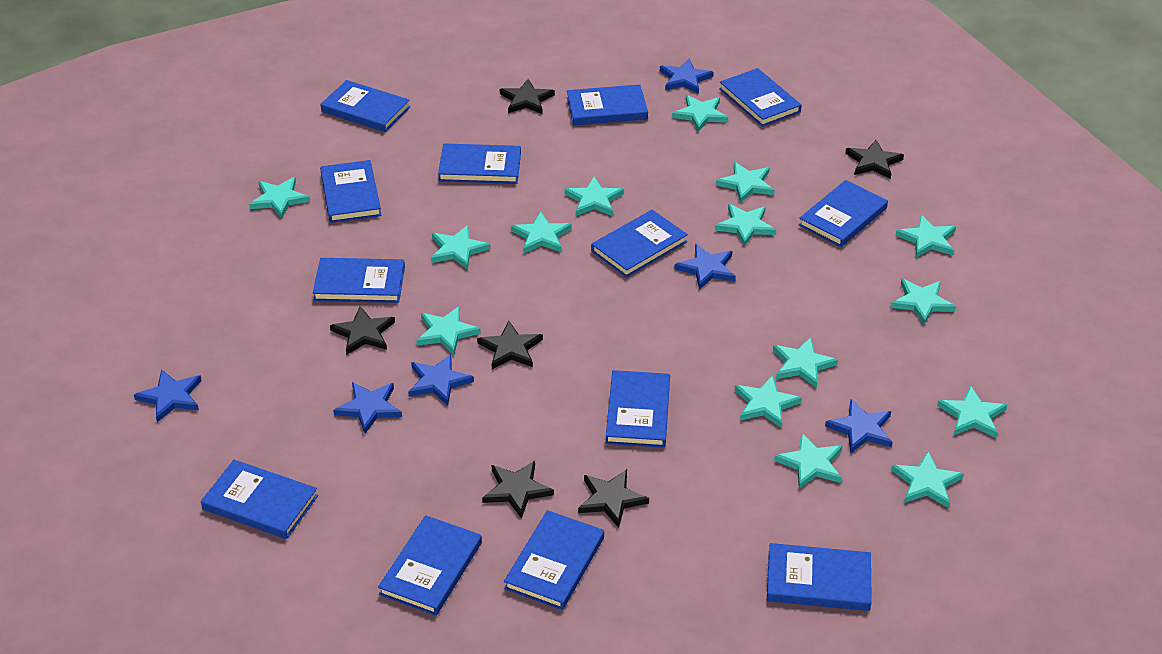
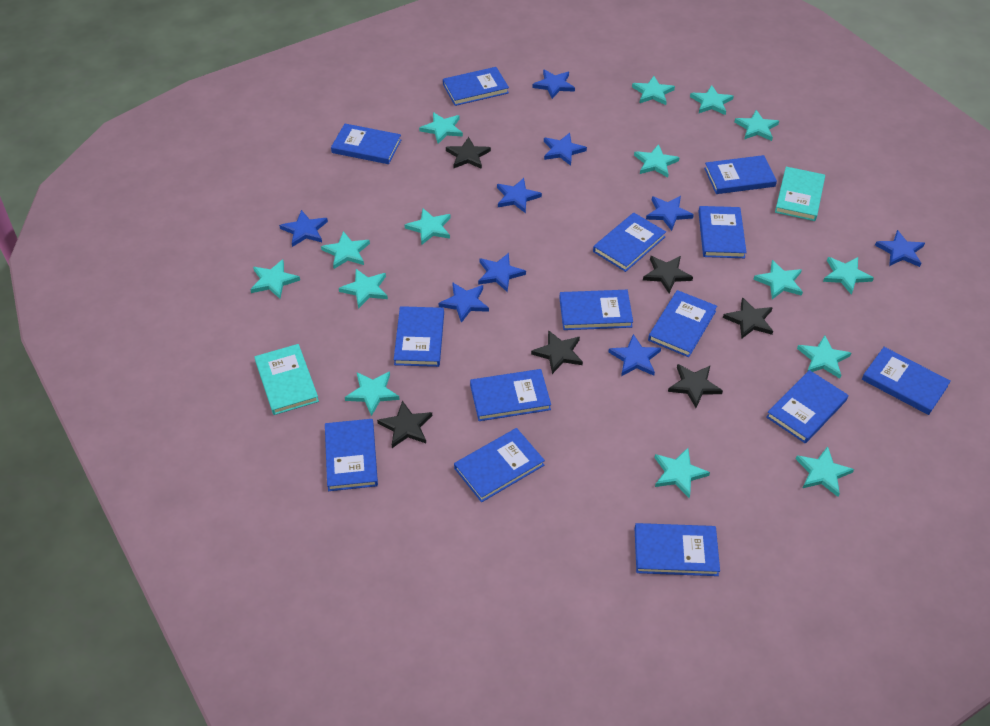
blue book: 13 -> 14
blue star: 6 -> 9
turquoise book: 0 -> 2

